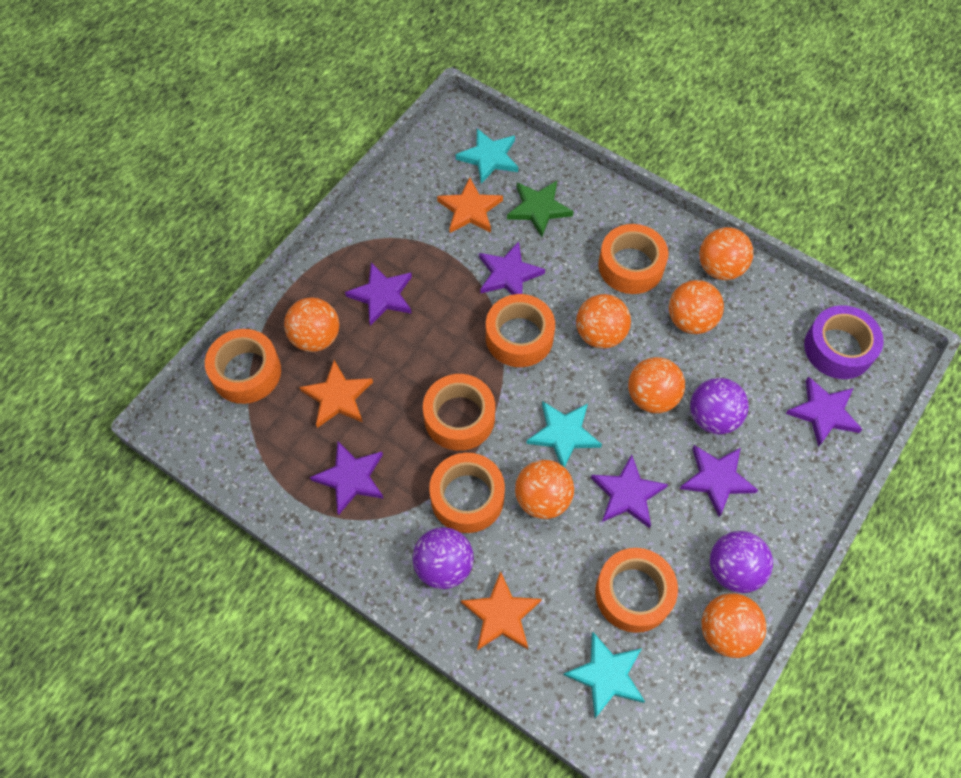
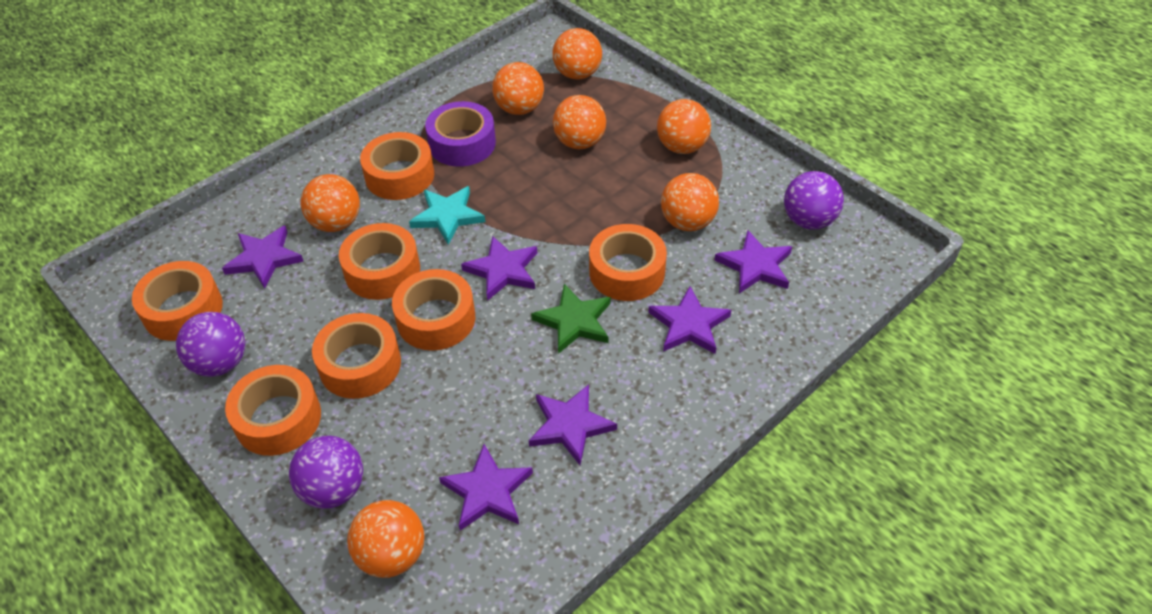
orange star: 3 -> 0
orange tape: 6 -> 7
turquoise star: 3 -> 1

